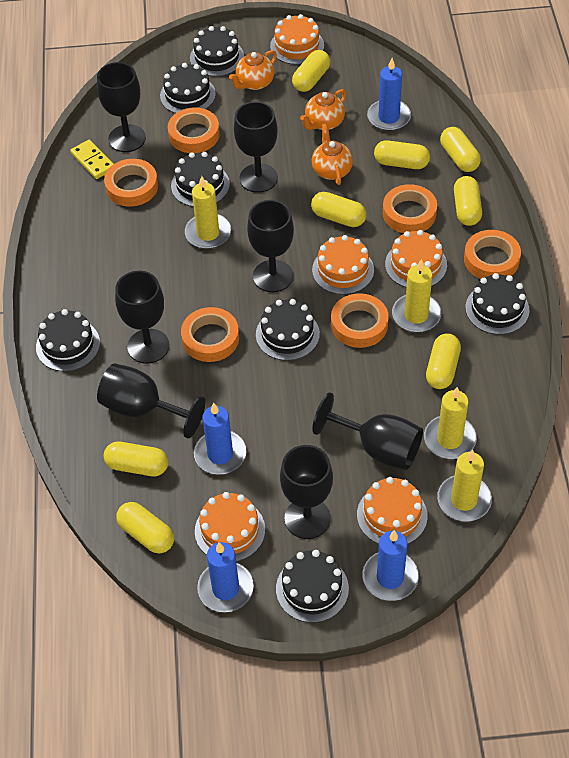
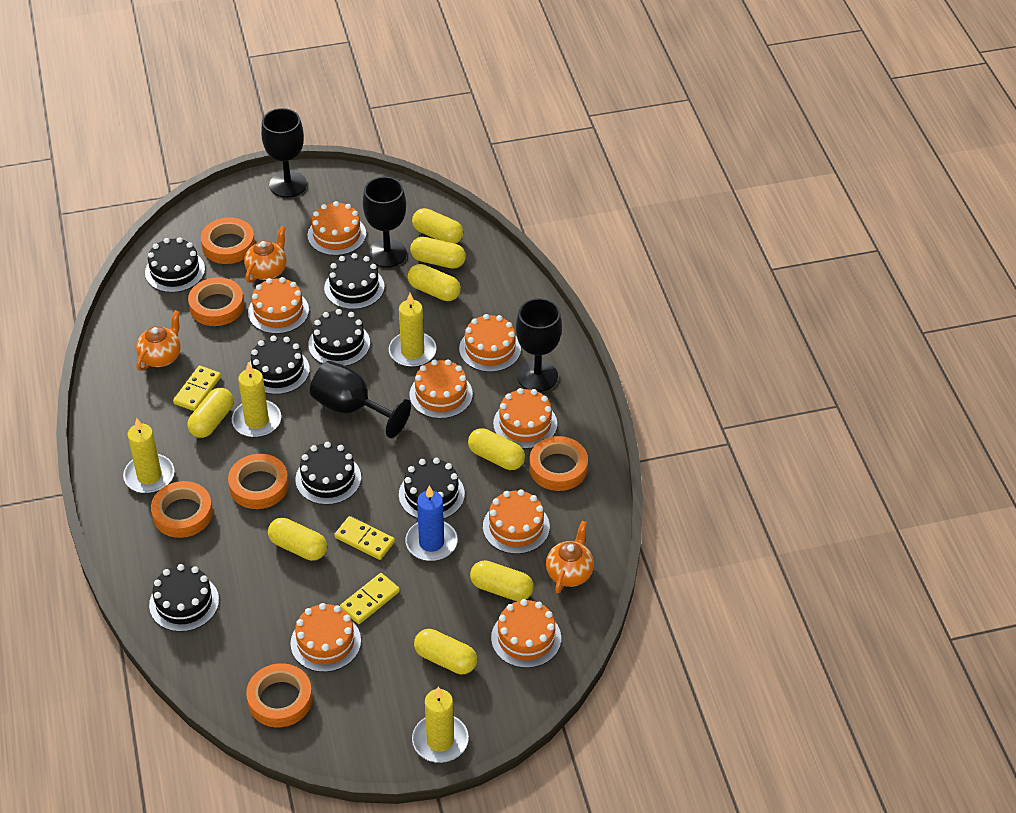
black goblet: 7 -> 4
blue candle: 4 -> 1
orange cake: 5 -> 8
yellow domino: 1 -> 3

